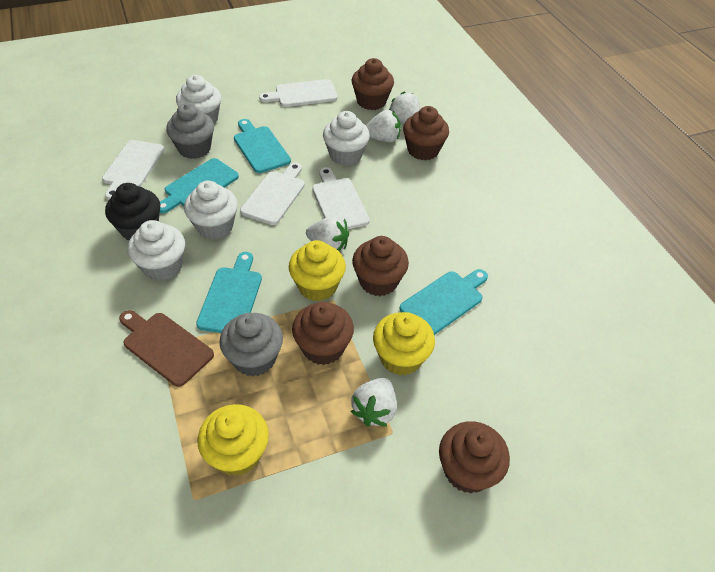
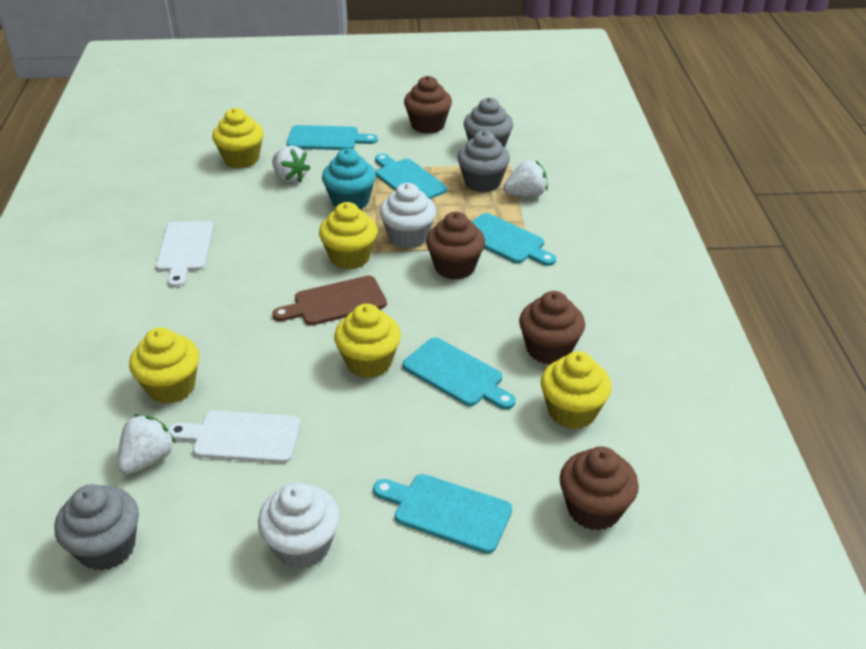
black cupcake: 1 -> 0
brown cupcake: 5 -> 4
grey cupcake: 2 -> 3
turquoise cupcake: 0 -> 1
turquoise cutting board: 4 -> 5
white cupcake: 4 -> 2
white cutting board: 4 -> 2
white strawberry: 4 -> 3
yellow cupcake: 3 -> 5

